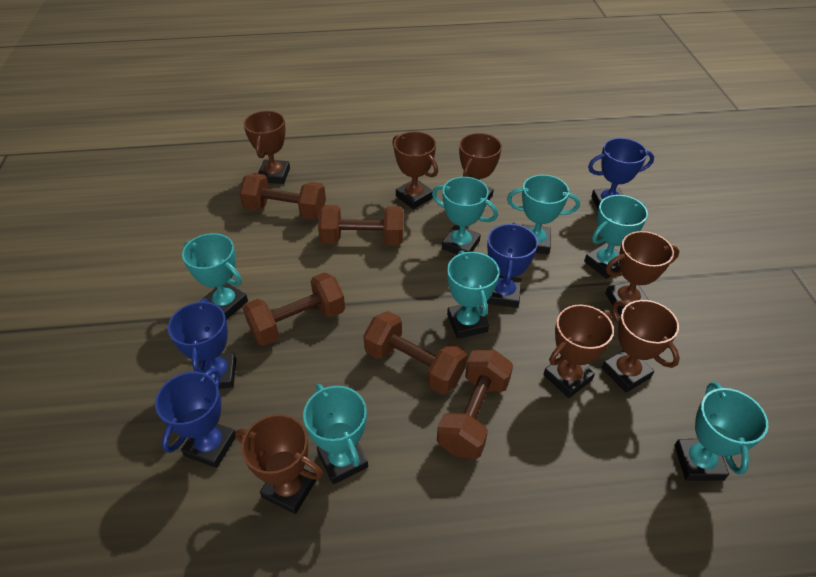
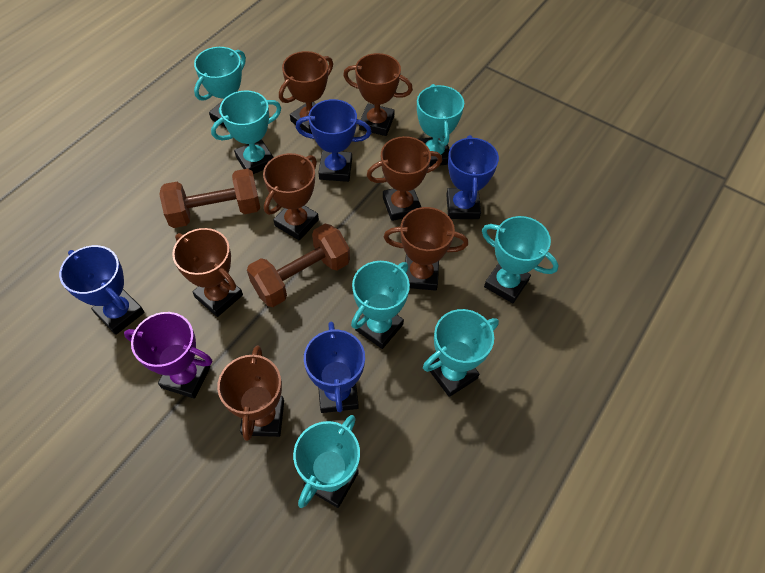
brown dumbbell: 5 -> 2
purple trophy: 0 -> 1

